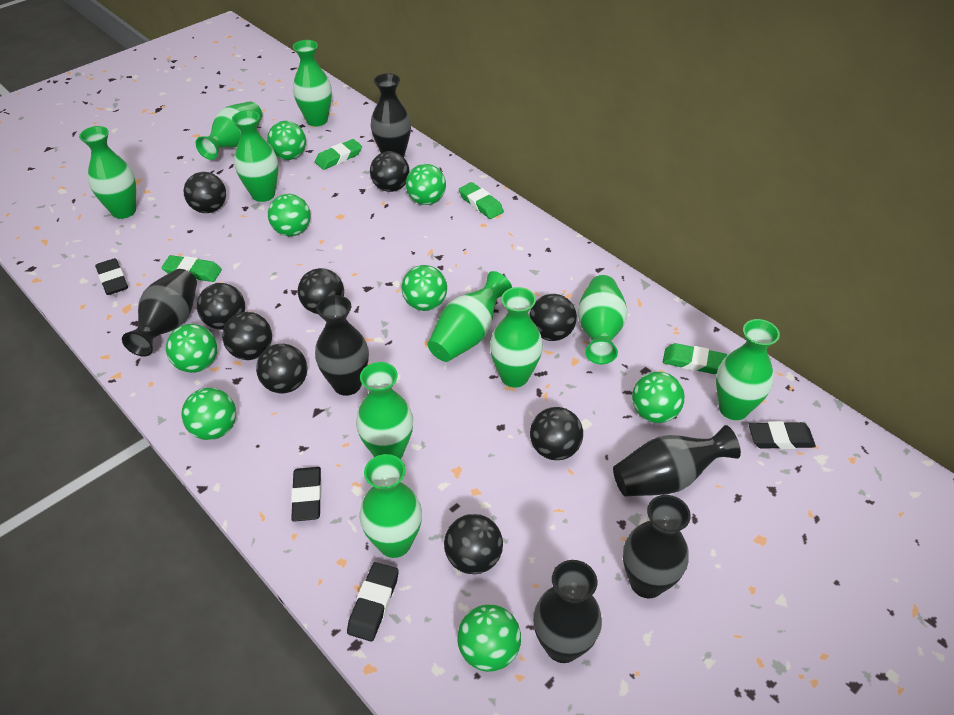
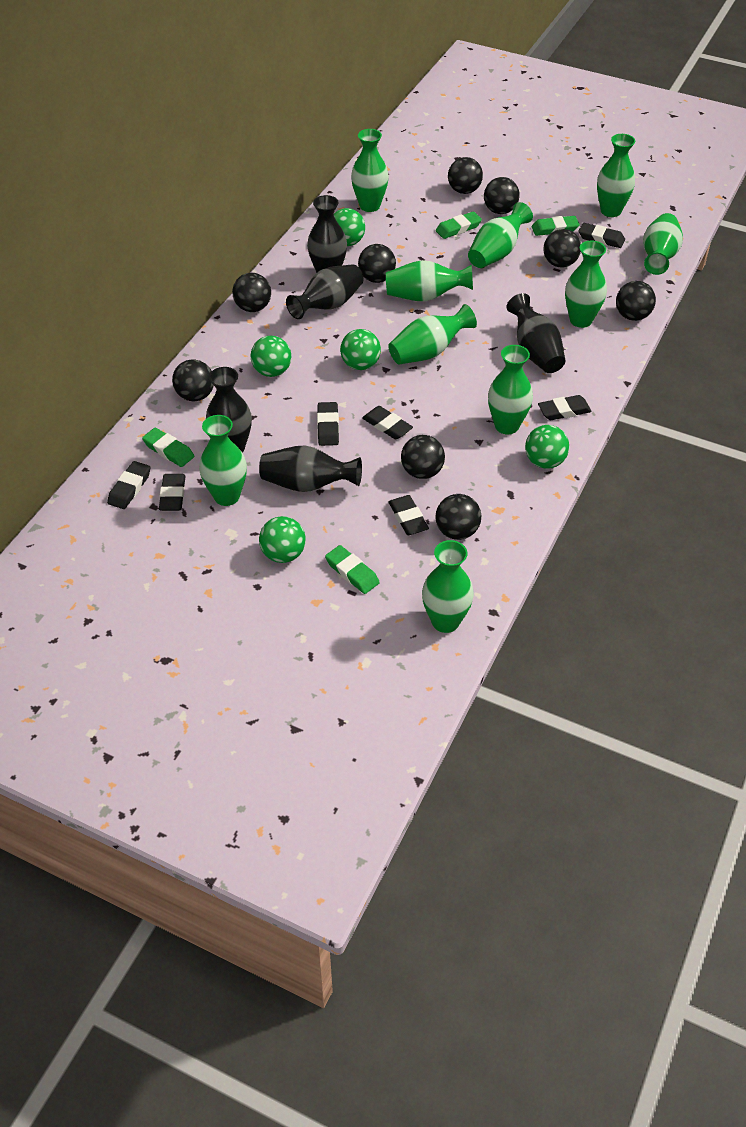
black eraser: 4 -> 7
black vase: 6 -> 5
green ball: 8 -> 5

